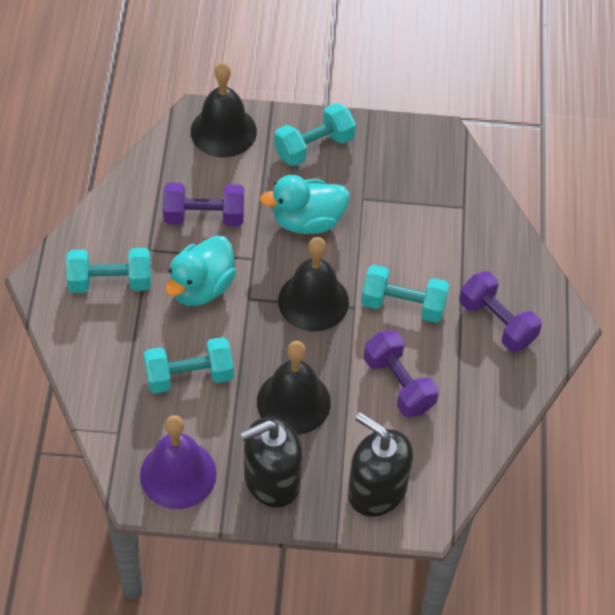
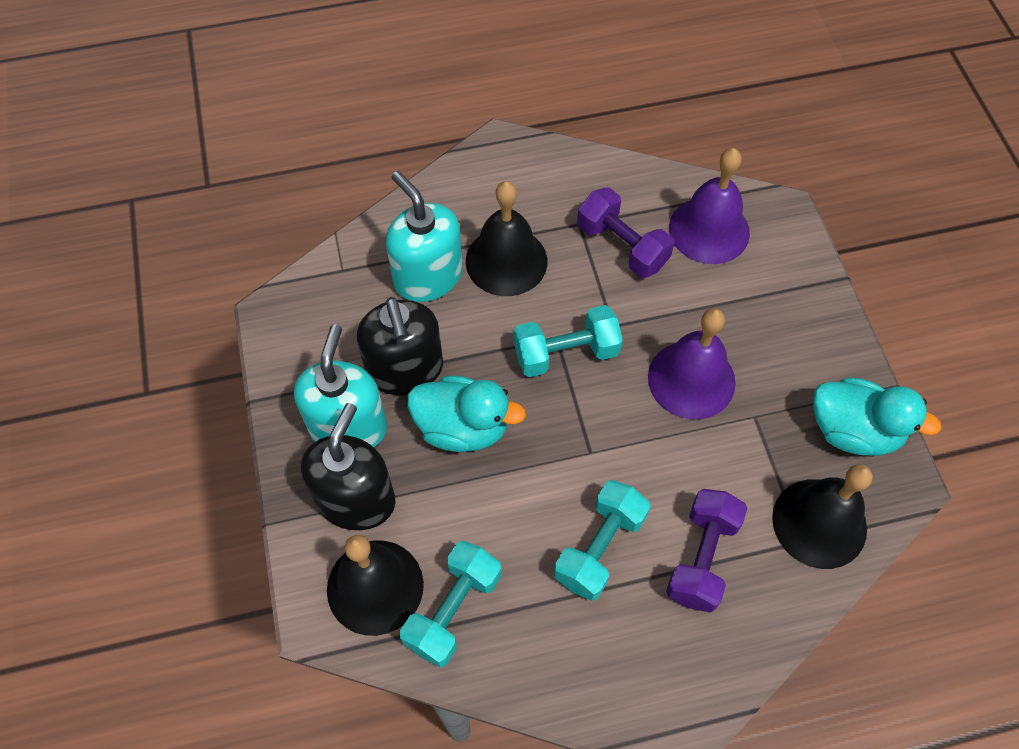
purple bell: 1 -> 2
purple dumbbell: 3 -> 2
turquoise dumbbell: 4 -> 3
turquoise soap dispenser: 0 -> 2

